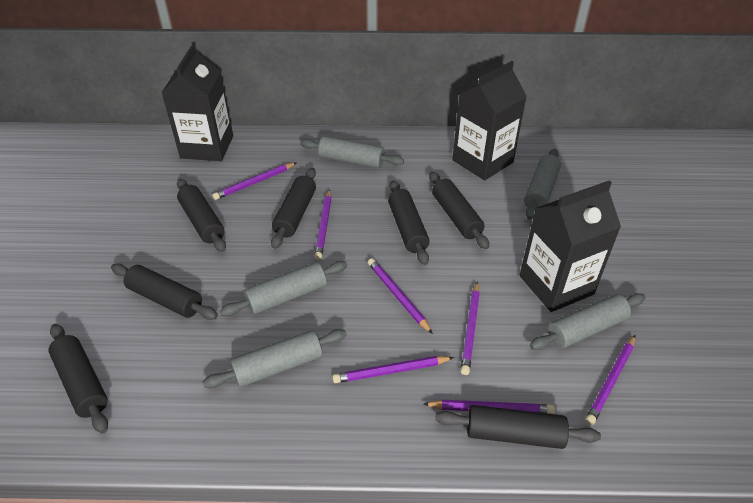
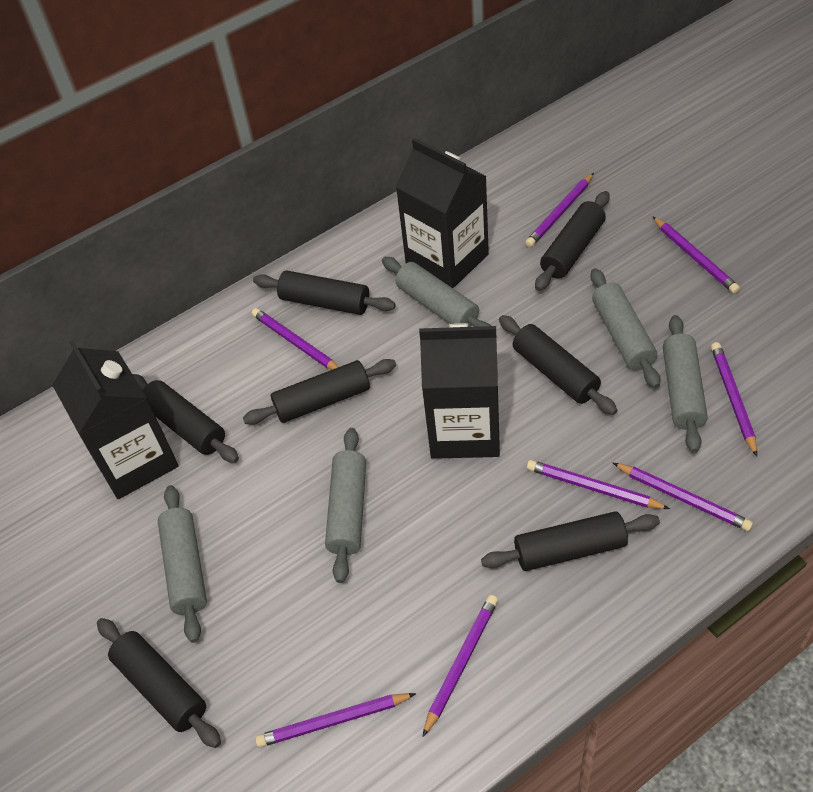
purple pencil: 7 -> 8

